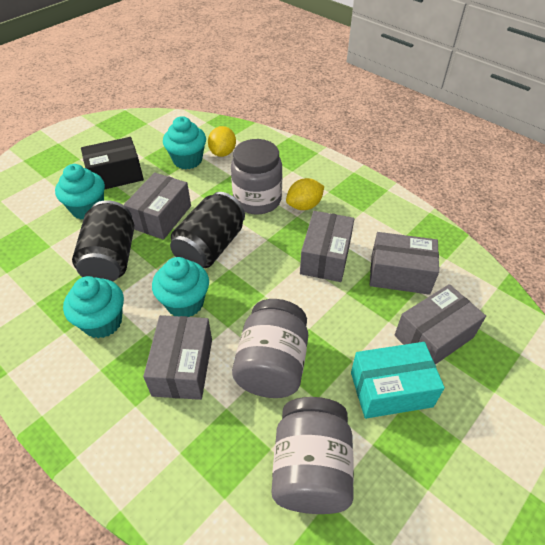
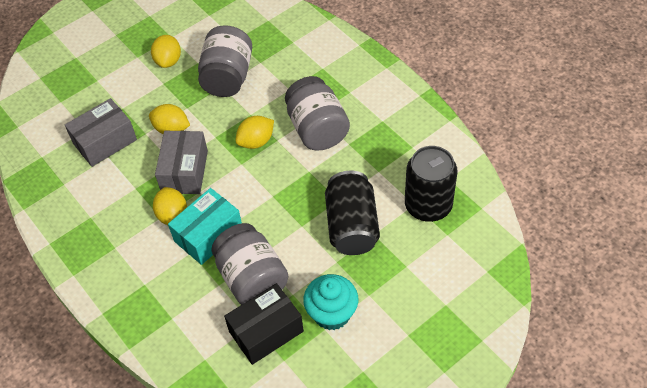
grey box: 5 -> 2
turquoise cupcake: 4 -> 1
yellow lemon: 2 -> 4

